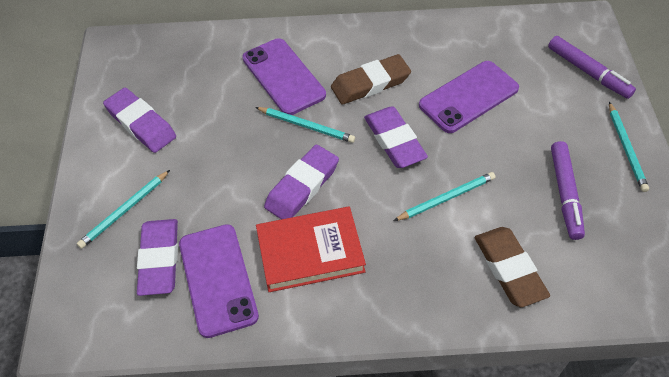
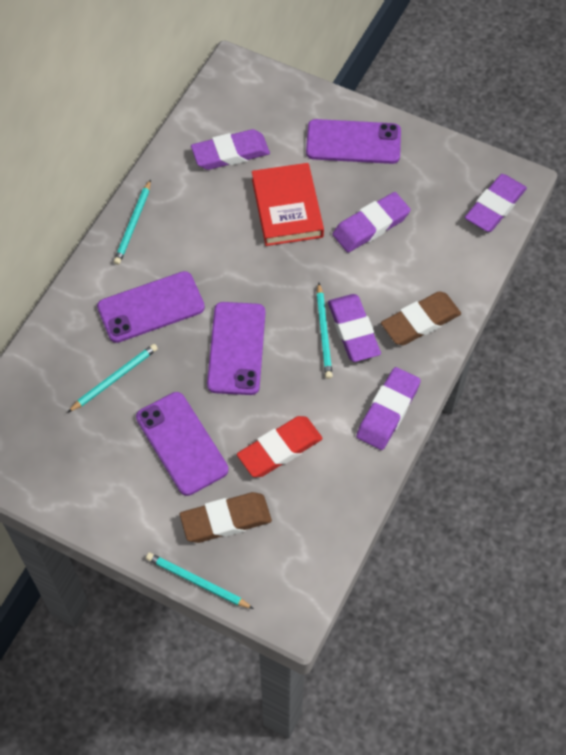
purple eraser: 4 -> 5
purple marker: 2 -> 0
purple phone: 3 -> 4
red eraser: 0 -> 1

